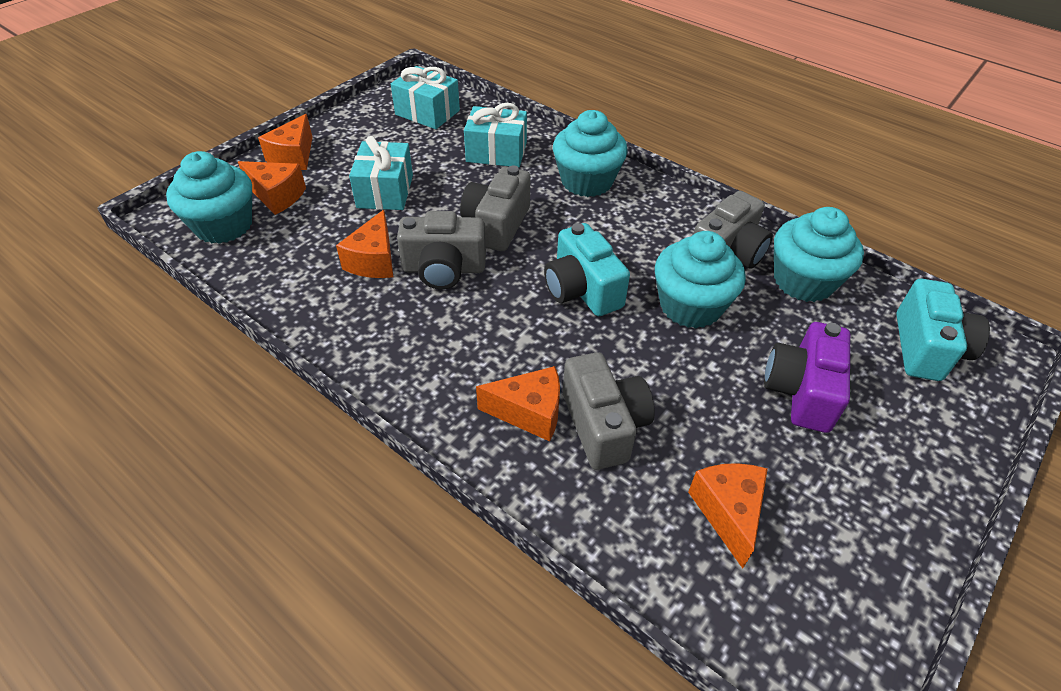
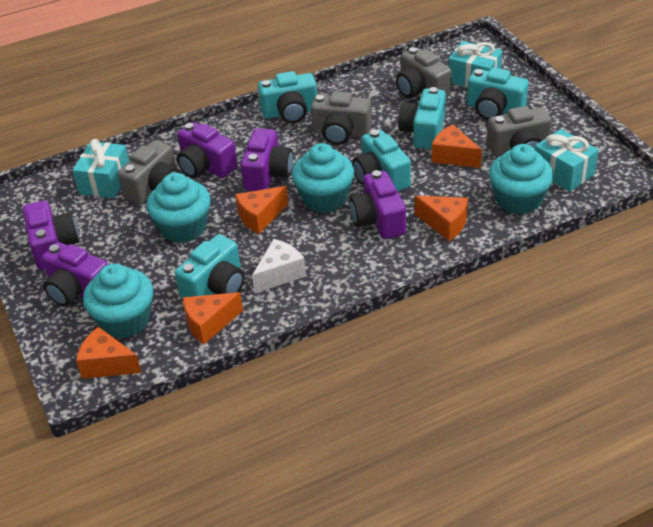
purple camera: 1 -> 5
turquoise camera: 2 -> 5
white cheese: 0 -> 1

